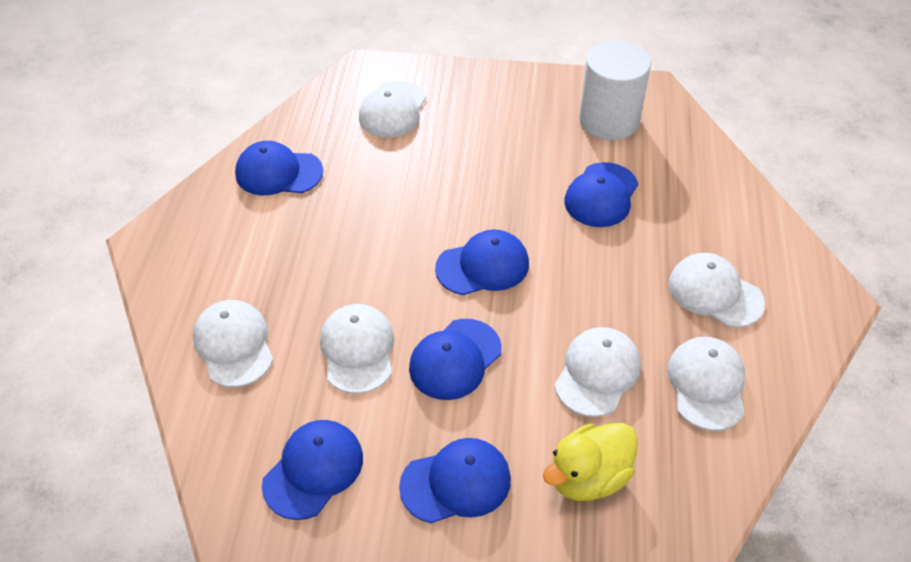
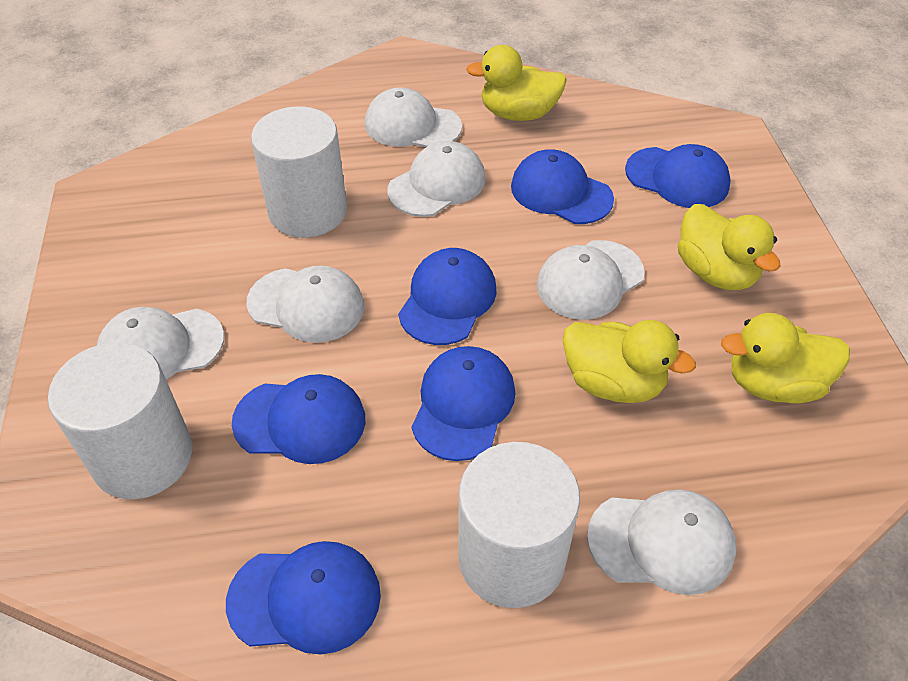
white cylinder: 1 -> 3
yellow duck: 1 -> 4

